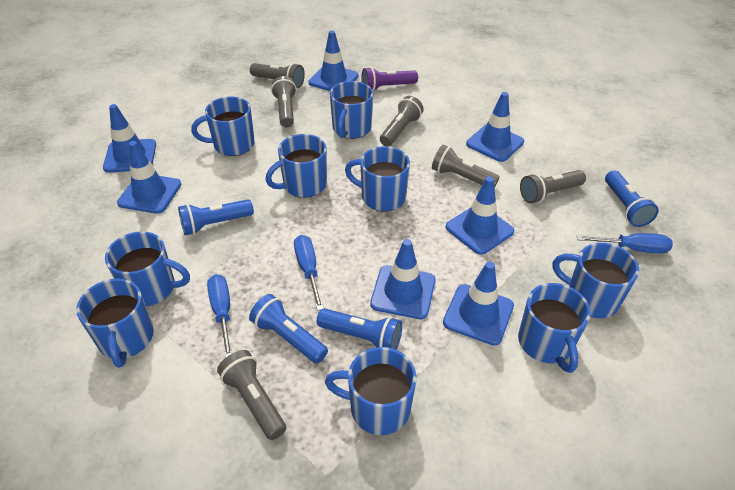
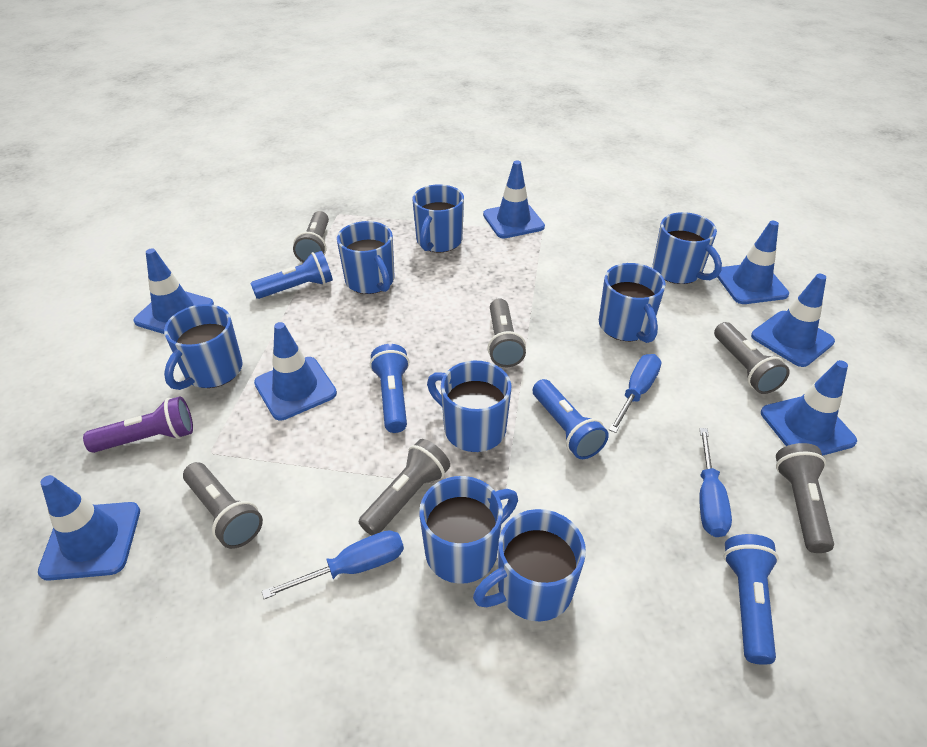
blue mug: 9 -> 8

